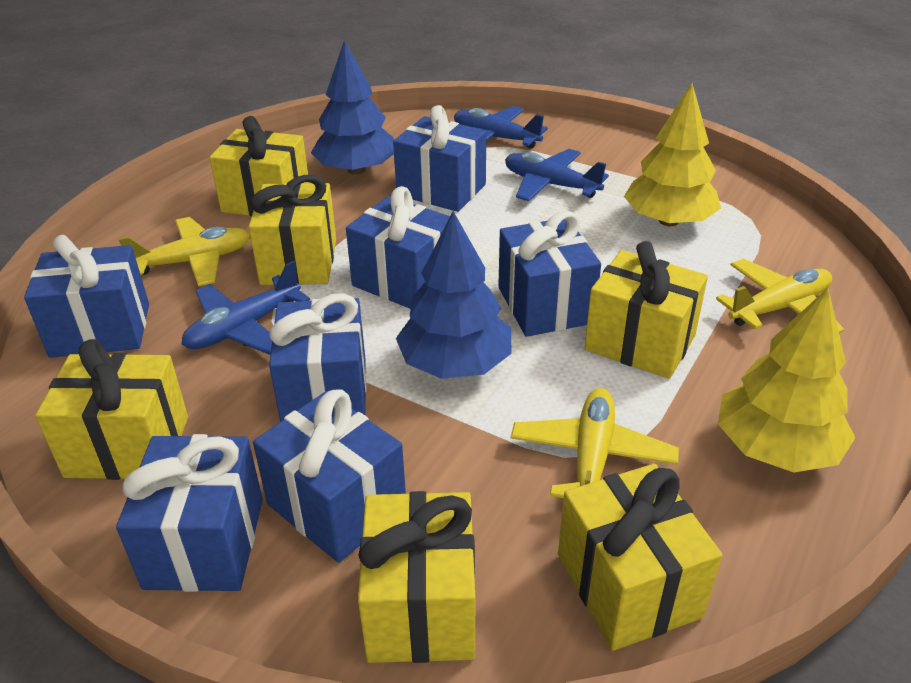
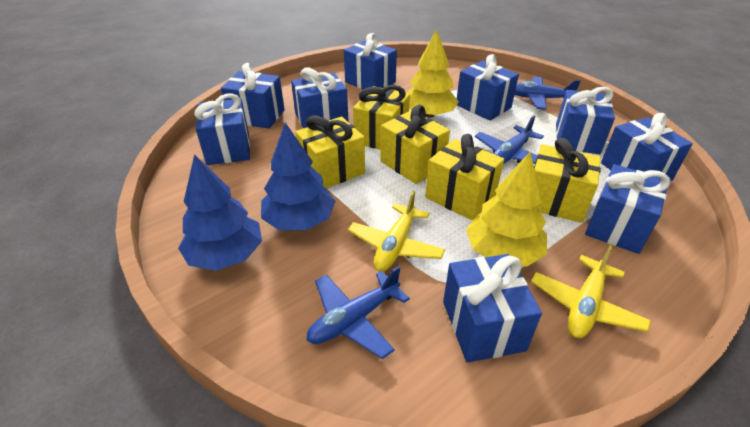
blue gift: 7 -> 9
yellow gift: 6 -> 5
yellow plane: 3 -> 2

